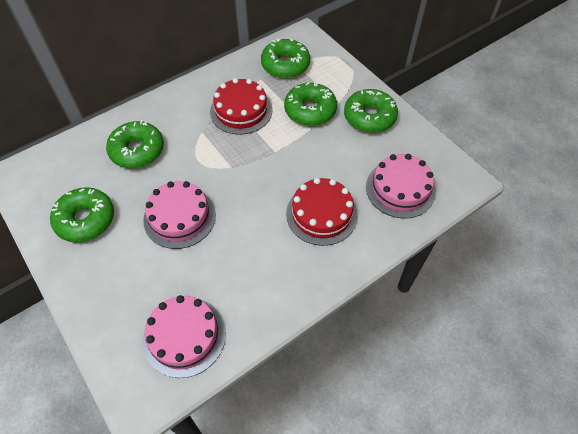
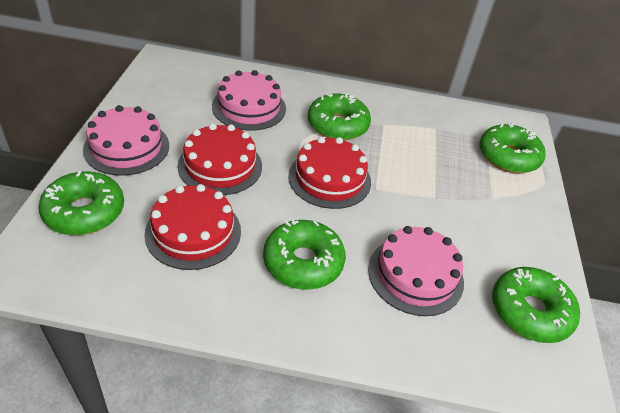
red cake: 2 -> 3

